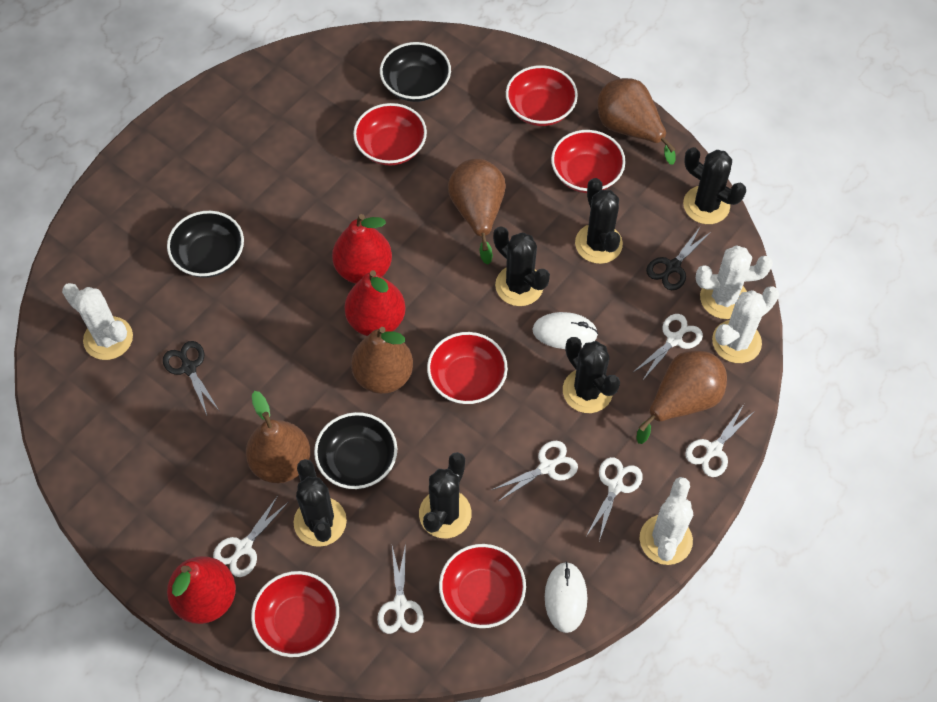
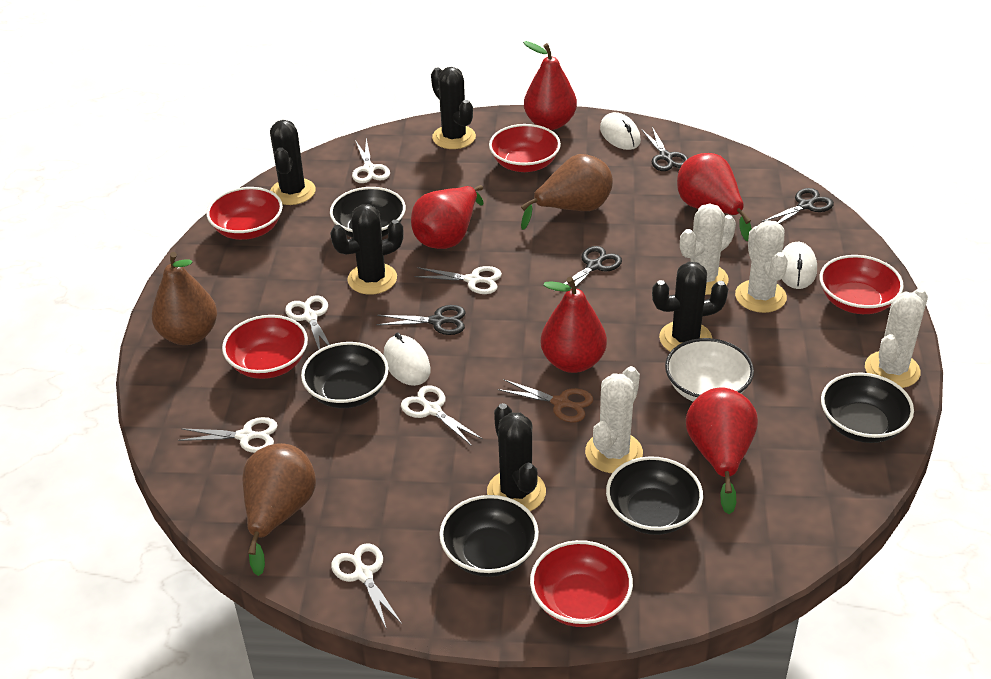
black bowl: 3 -> 5
black cactus: 6 -> 5
black scissors: 2 -> 4
brown pear: 5 -> 3
brown scissors: 0 -> 1
red bowl: 6 -> 5
red pear: 3 -> 5
white bowl: 0 -> 1
white mouse: 2 -> 3

